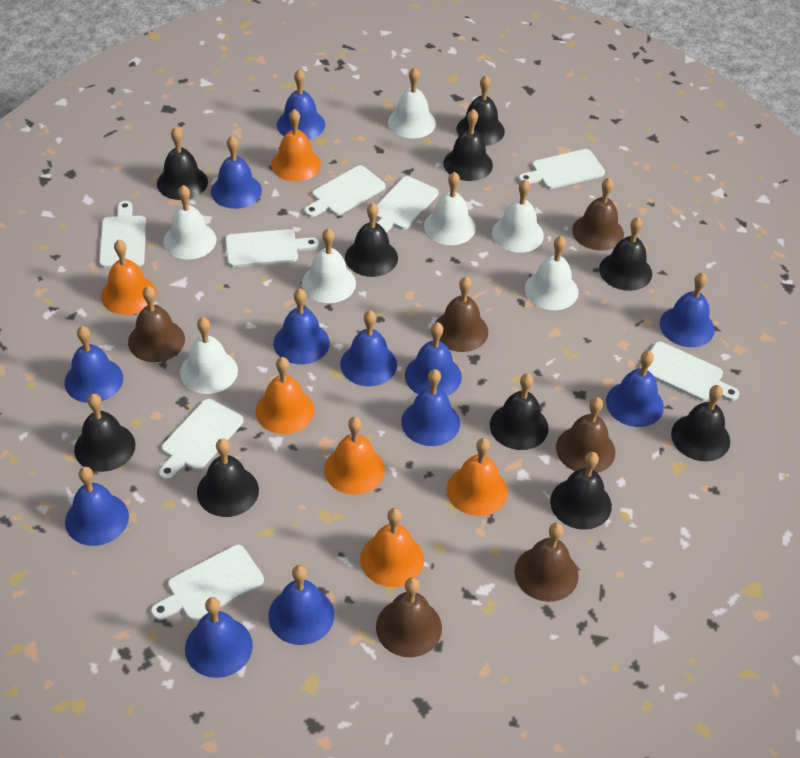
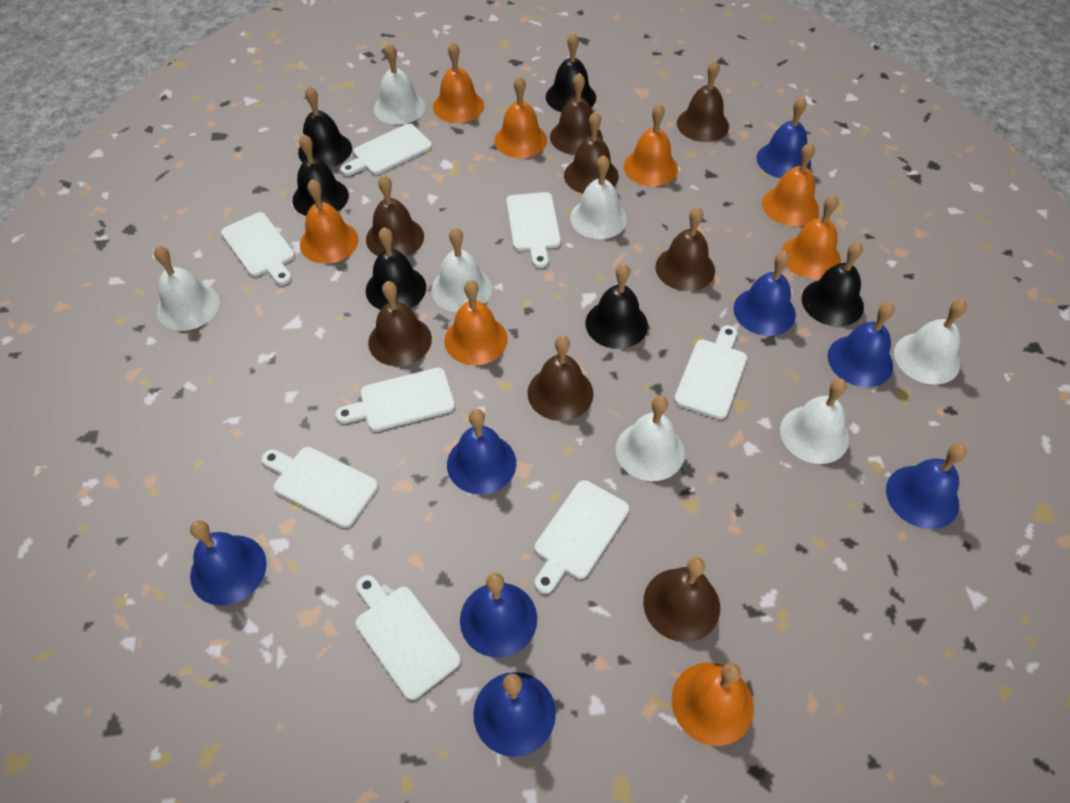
black bell: 10 -> 6
blue bell: 12 -> 8
brown bell: 6 -> 8
orange bell: 6 -> 8

